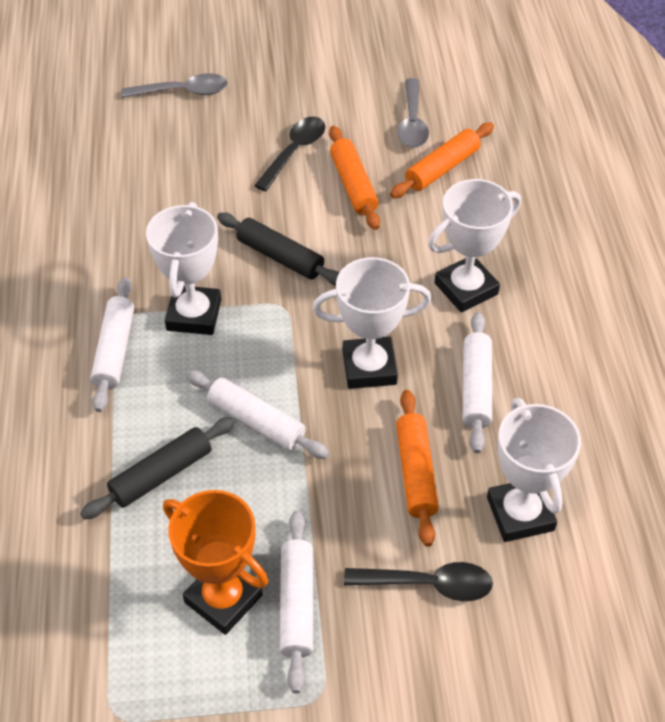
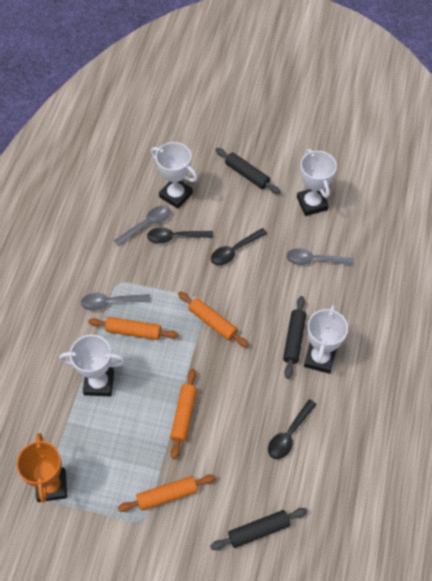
black rolling pin: 2 -> 3
black spoon: 2 -> 3
grey spoon: 2 -> 3
orange rolling pin: 3 -> 4
white rolling pin: 4 -> 0

